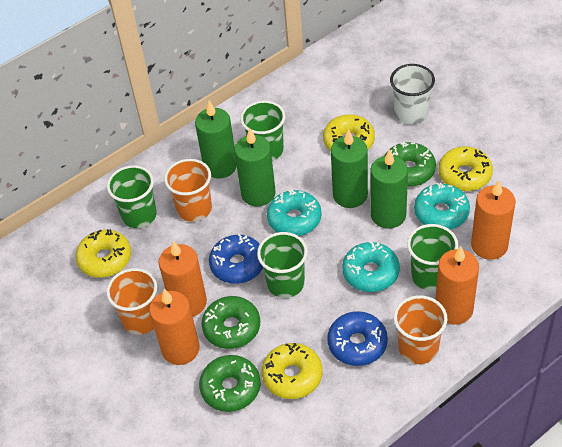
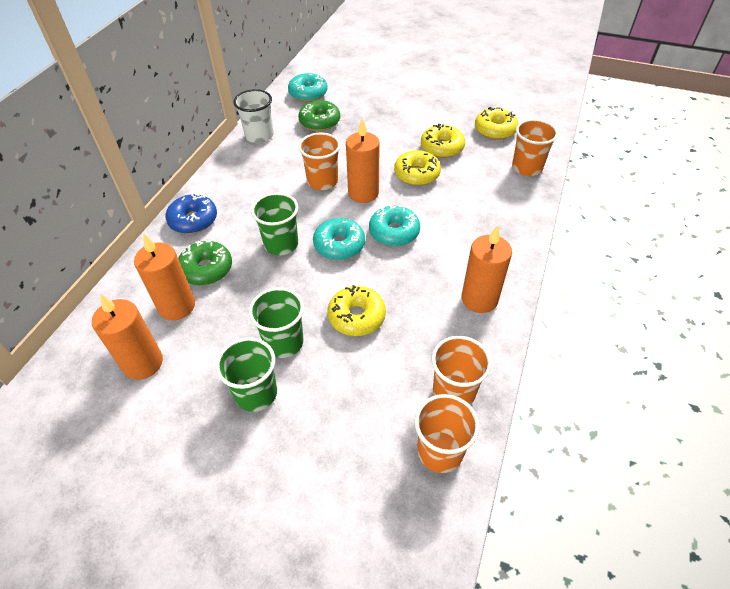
blue donut: 2 -> 1
green candle: 4 -> 0
green cup: 4 -> 3
green donut: 3 -> 2
orange cup: 3 -> 4

